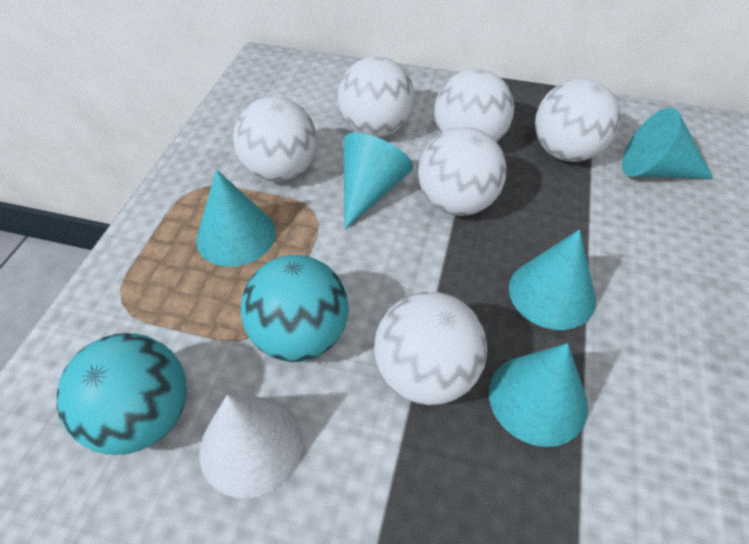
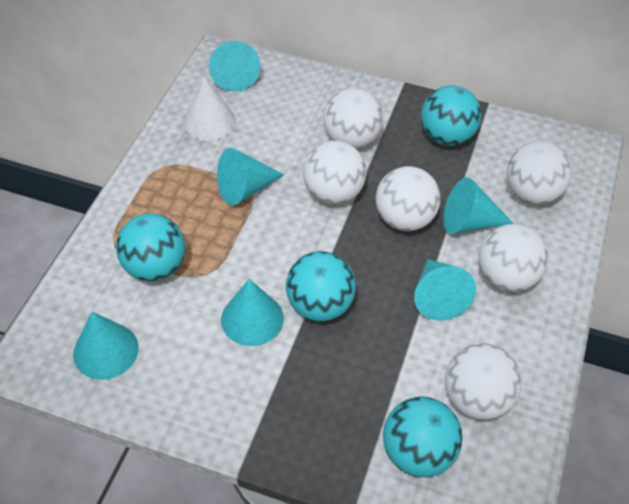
turquoise ball: 2 -> 4
turquoise cone: 5 -> 6

